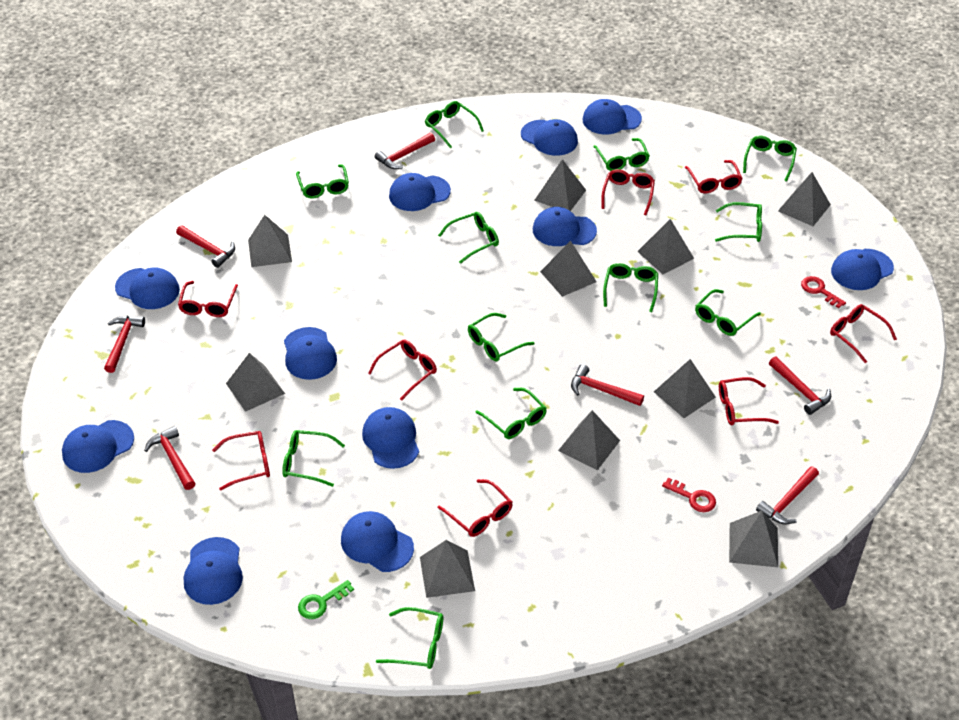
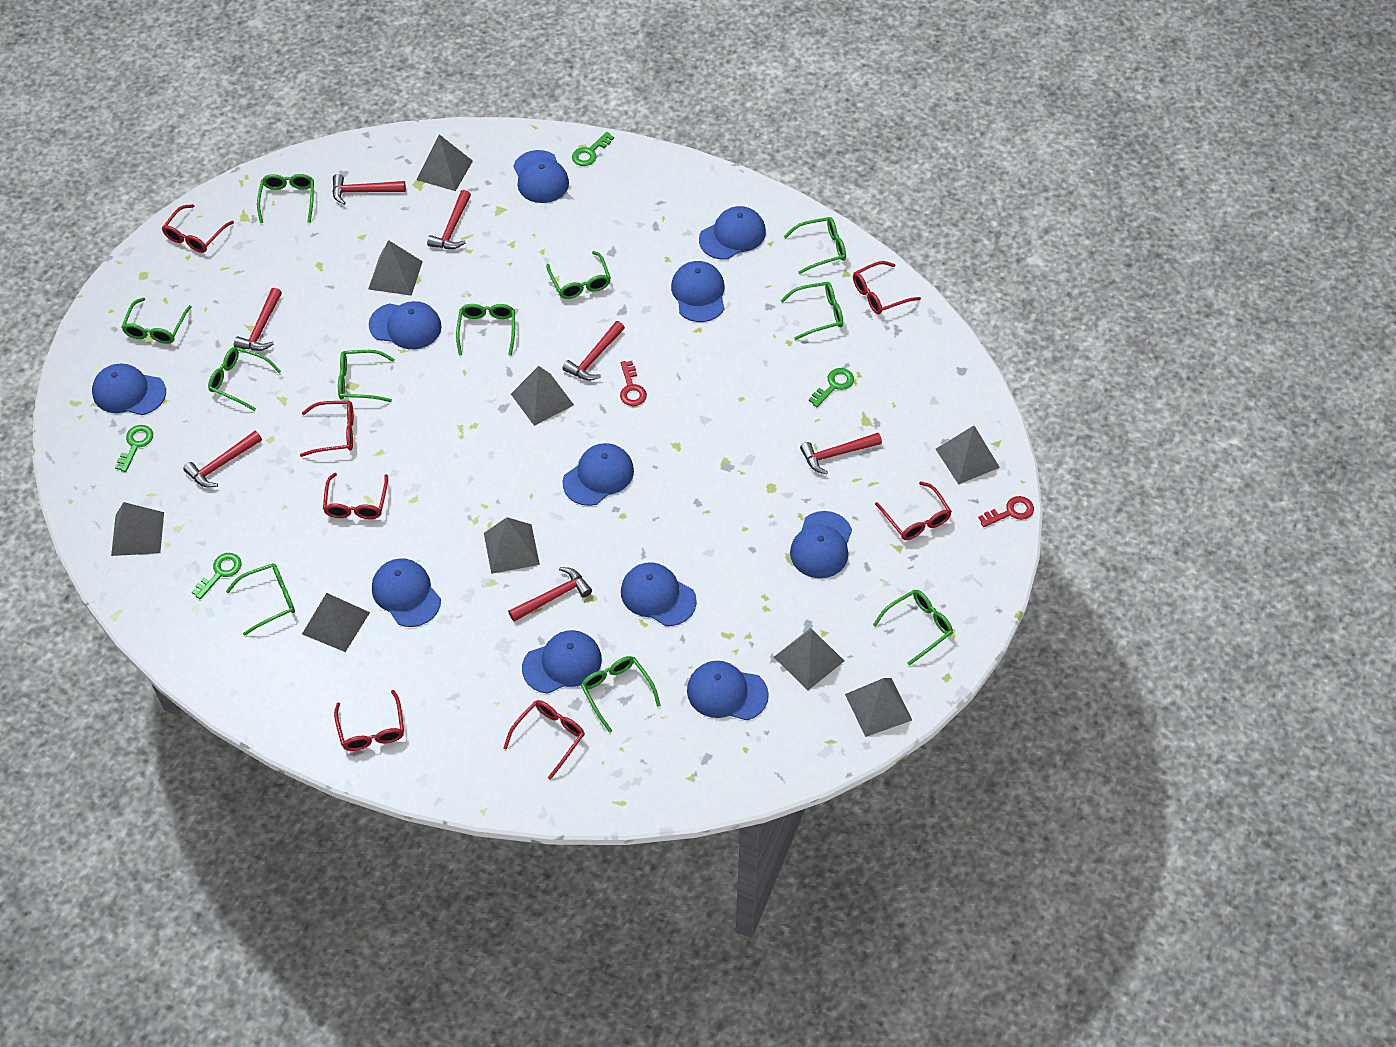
green glasses: 12 -> 11
green key: 1 -> 4
grey pyramid: 10 -> 9
red glasses: 8 -> 7

